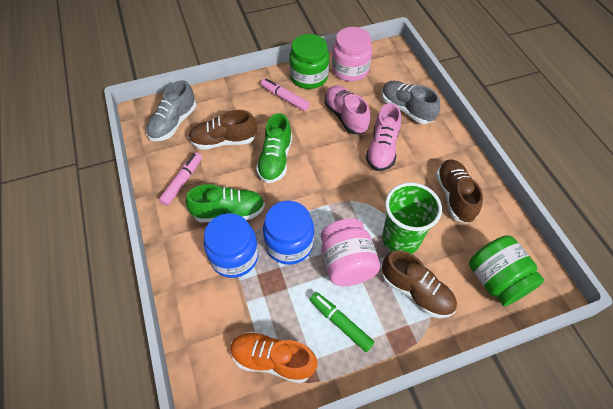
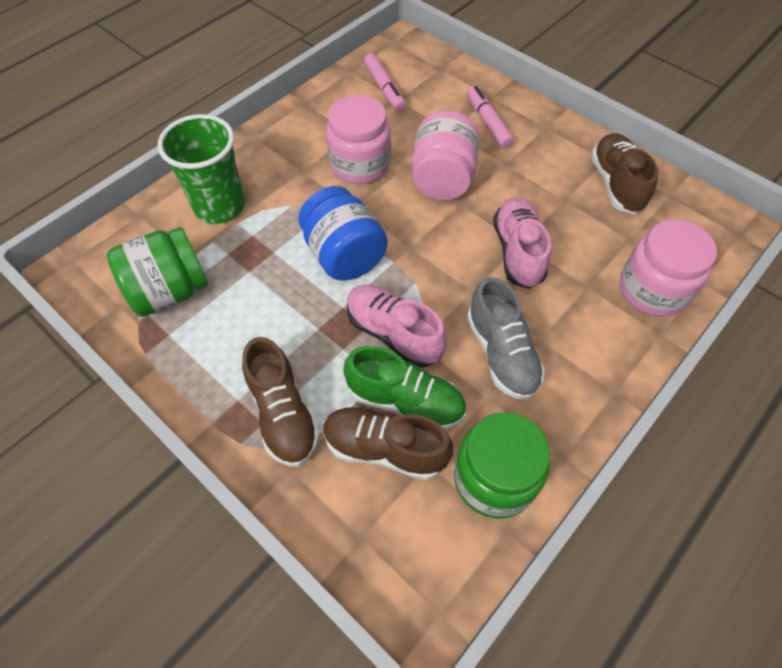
blue jar: 2 -> 1
green marker: 1 -> 0
green shoe: 2 -> 1
grey shoe: 2 -> 1
orange shoe: 1 -> 0
pink jar: 2 -> 3

